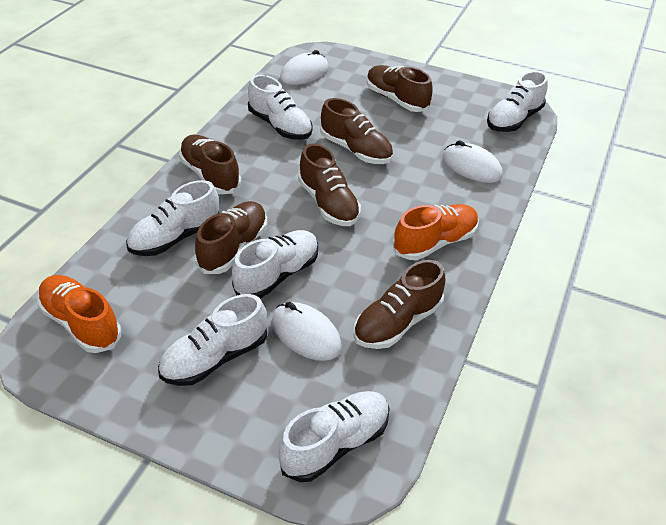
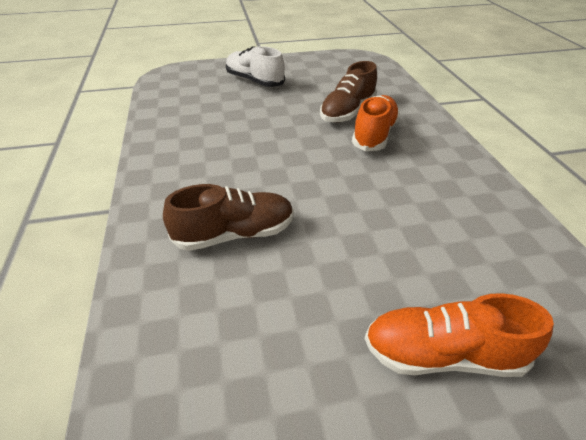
brown shoe: 6 -> 2
white mouse: 3 -> 0
white shoe: 6 -> 1

